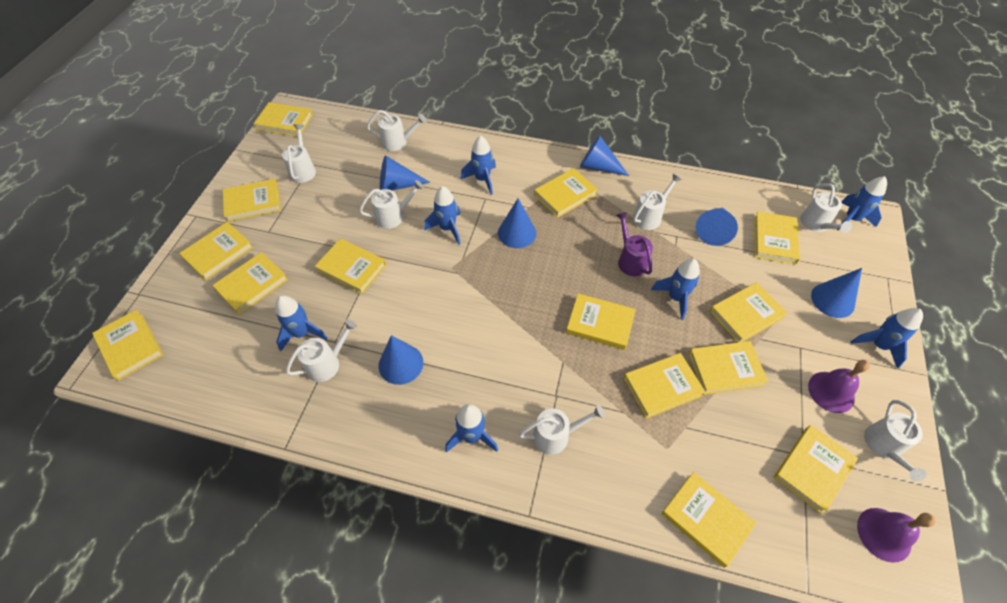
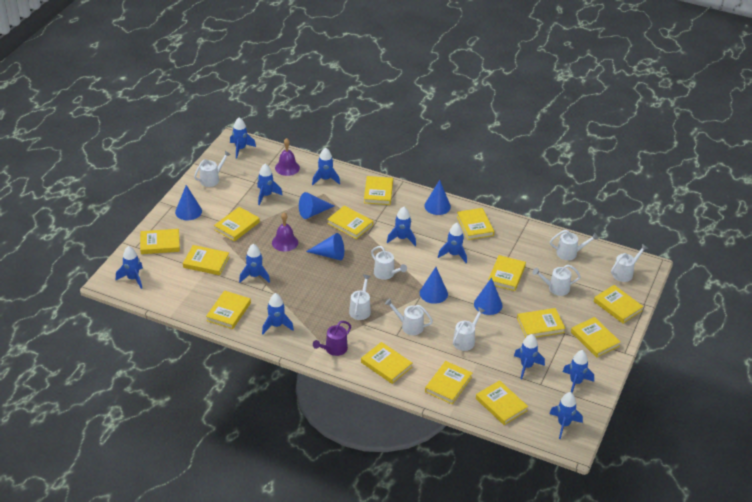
blue rocket: 7 -> 11

